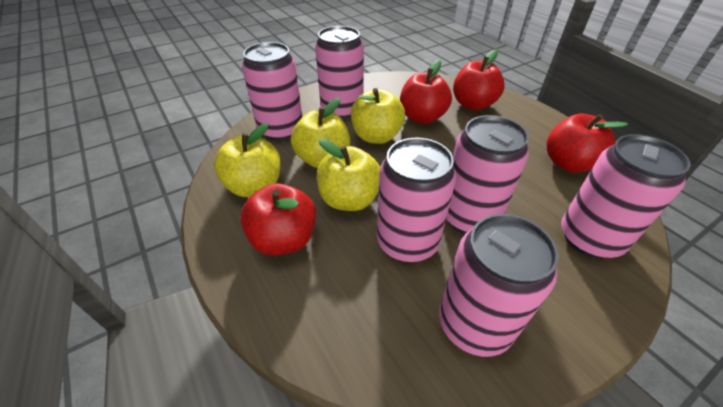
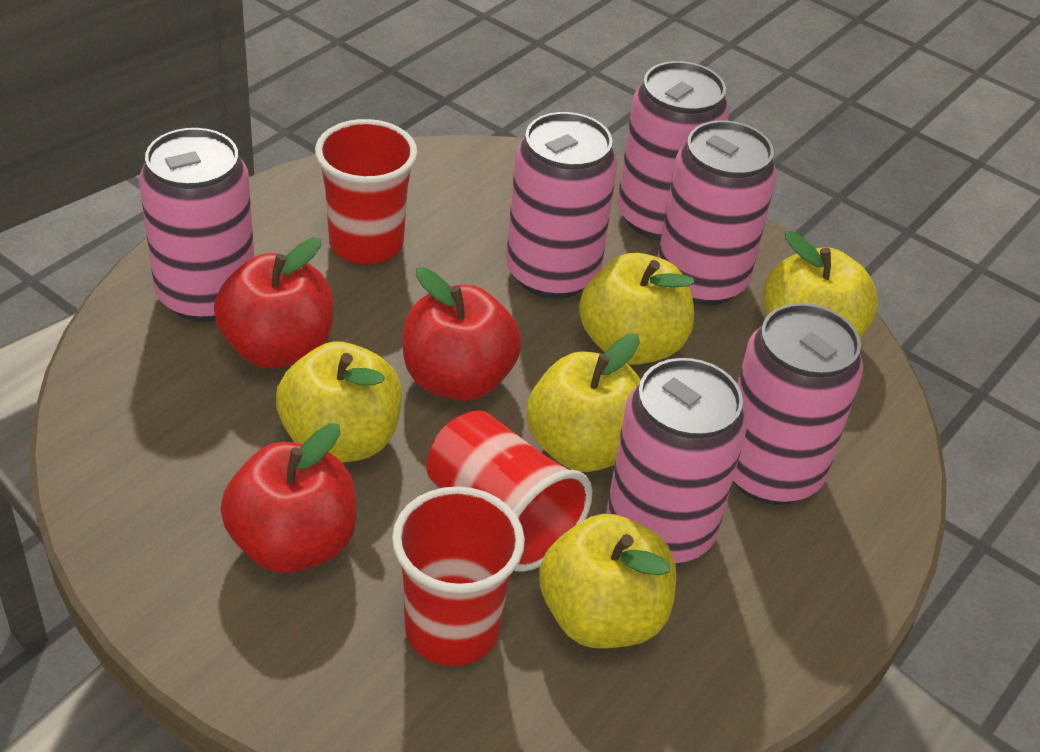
red apple: 4 -> 3
red cup: 0 -> 3
yellow apple: 4 -> 5

